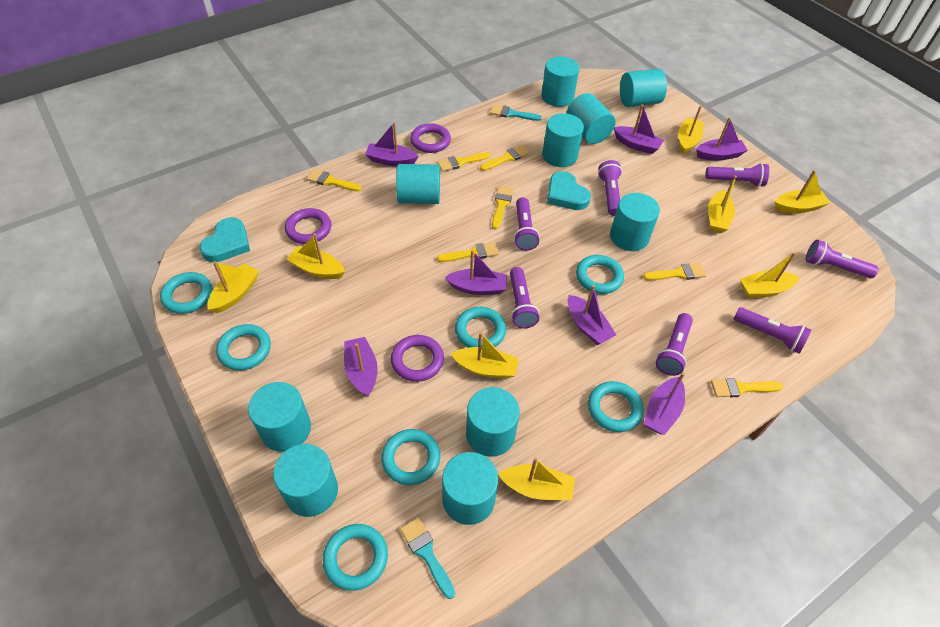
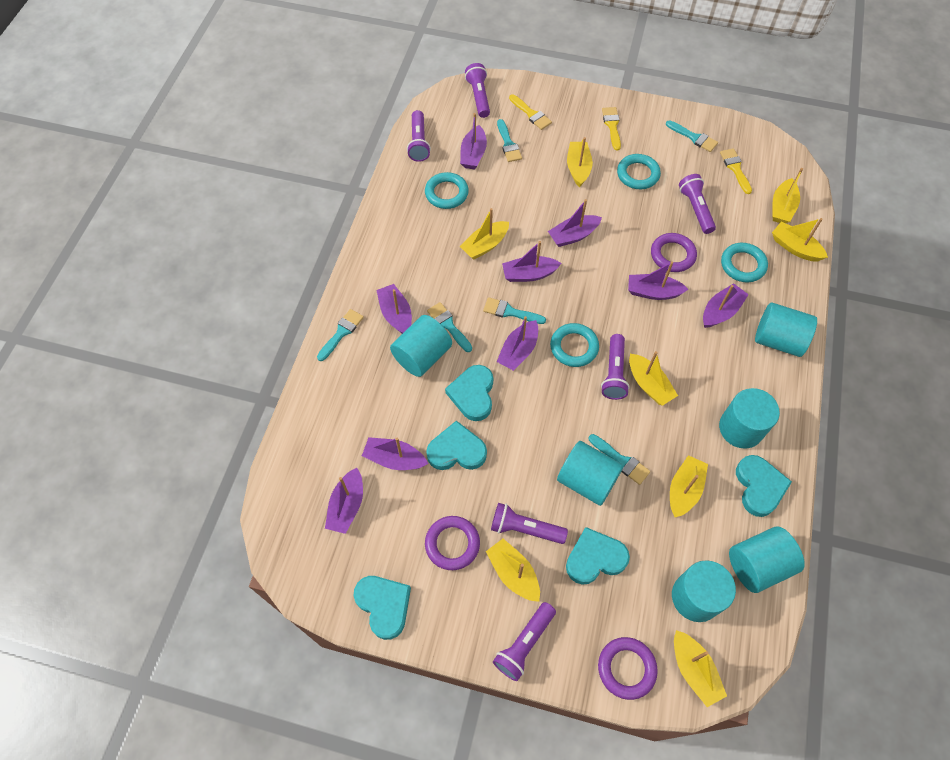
purple boat: 7 -> 9
purple flashlight: 7 -> 6
turquoise brush: 2 -> 6
turquoise cylinder: 10 -> 6
turquoise heart: 2 -> 5
turquoise ring: 7 -> 4
yellow brush: 7 -> 3

